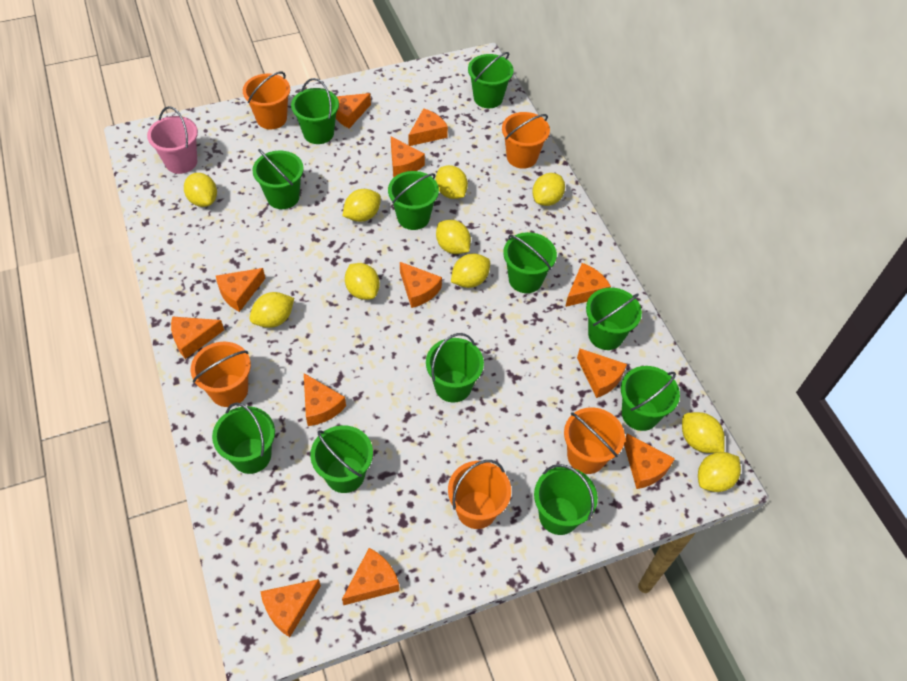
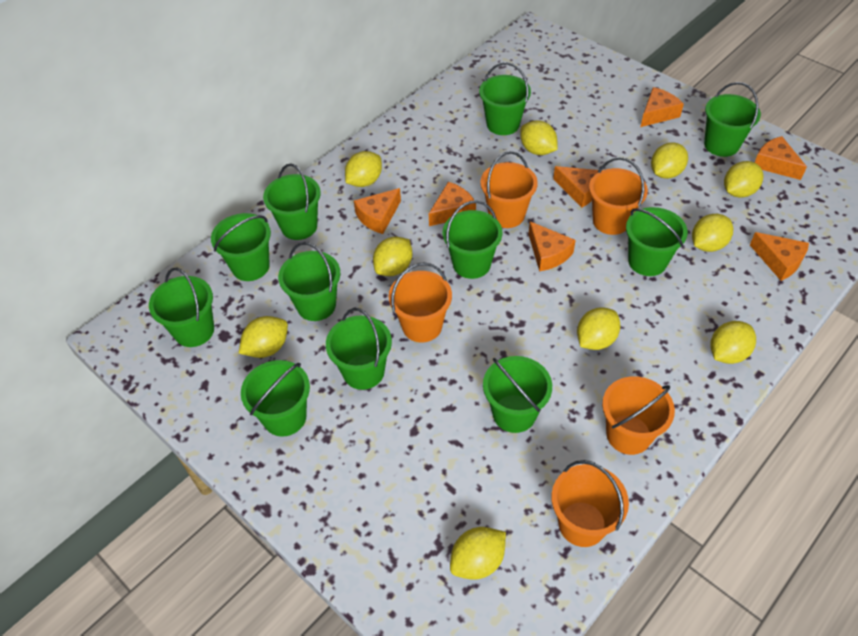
orange cheese: 12 -> 7
pink bucket: 1 -> 0

